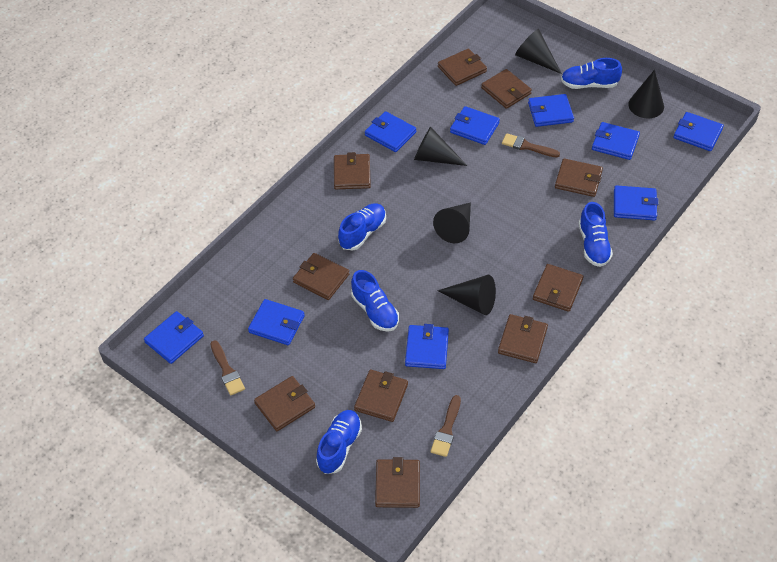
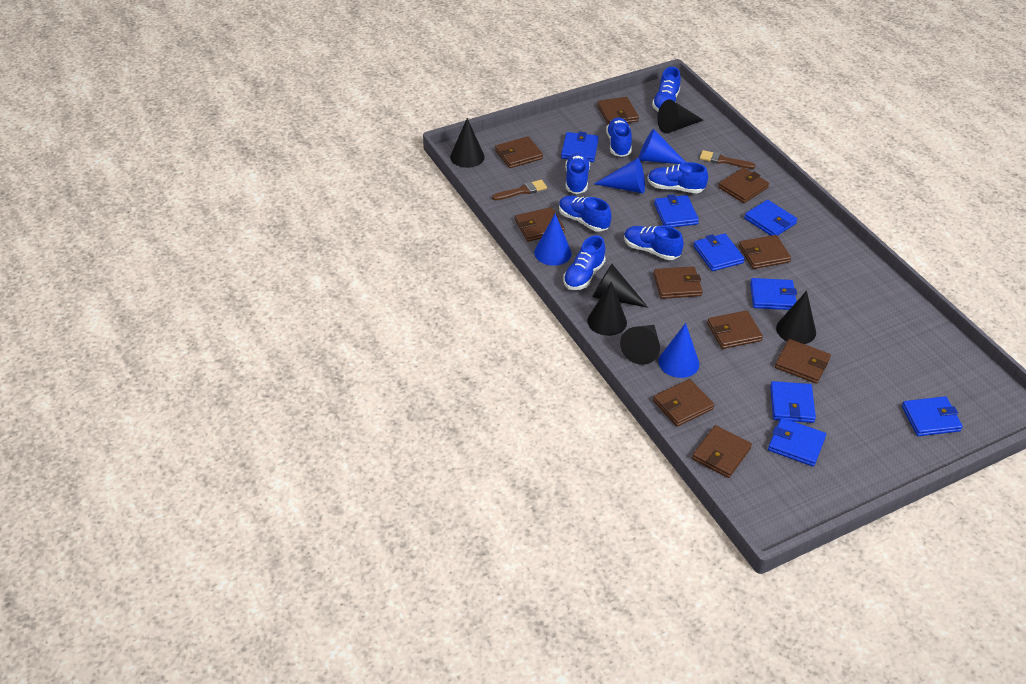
black cone: 5 -> 6
blue cone: 0 -> 4
blue shoe: 5 -> 7
blue wallet: 9 -> 8
brown brush: 3 -> 2

